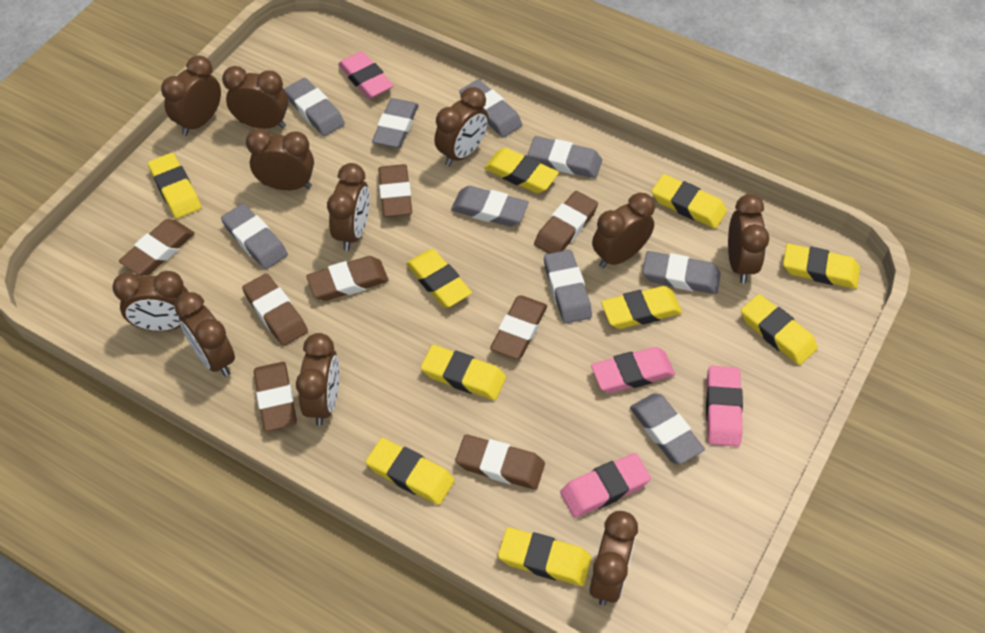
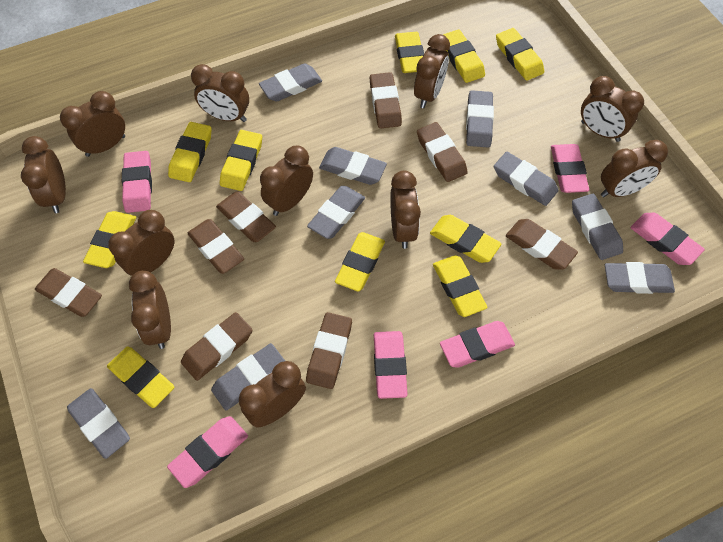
pink eraser: 4 -> 6

